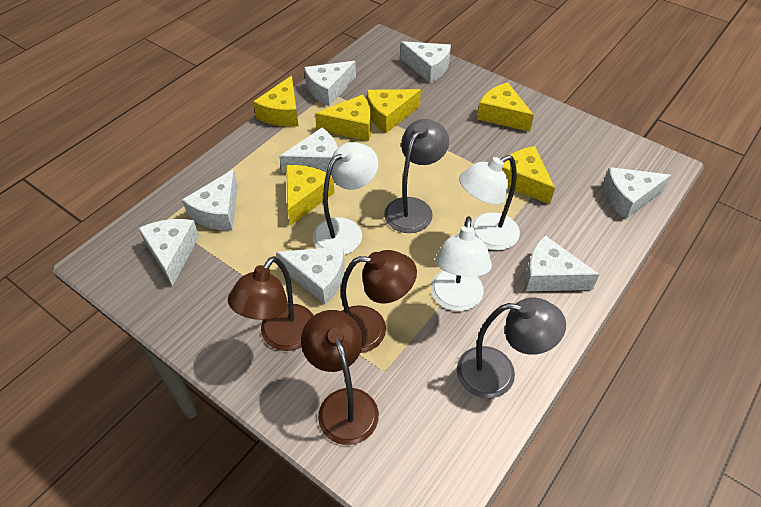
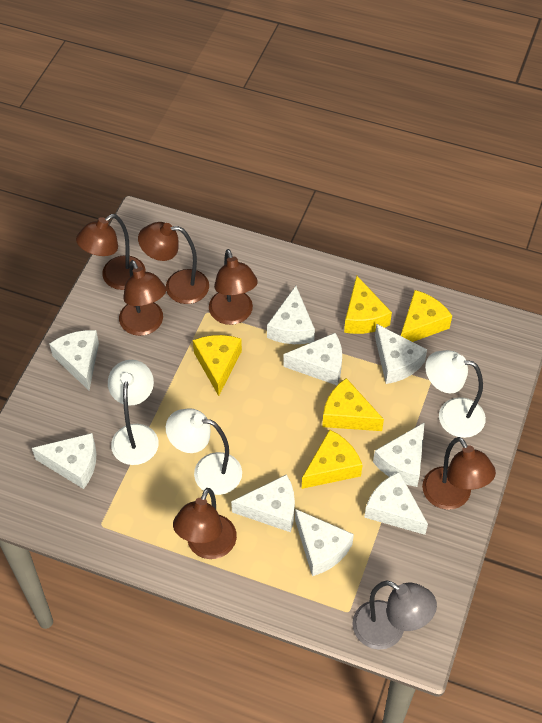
brown lamp: 3 -> 6
grey lamp: 2 -> 1
white cheese: 8 -> 9
yellow cheese: 6 -> 5

